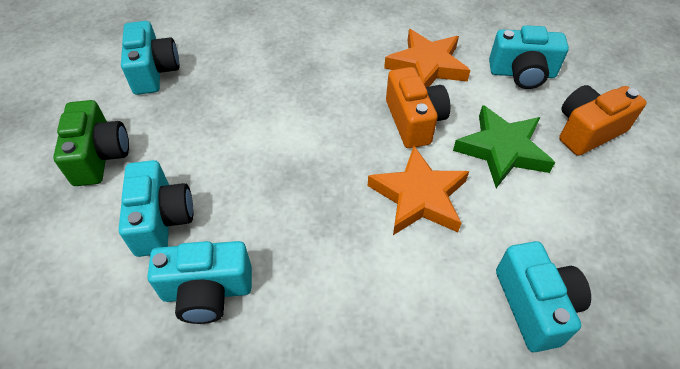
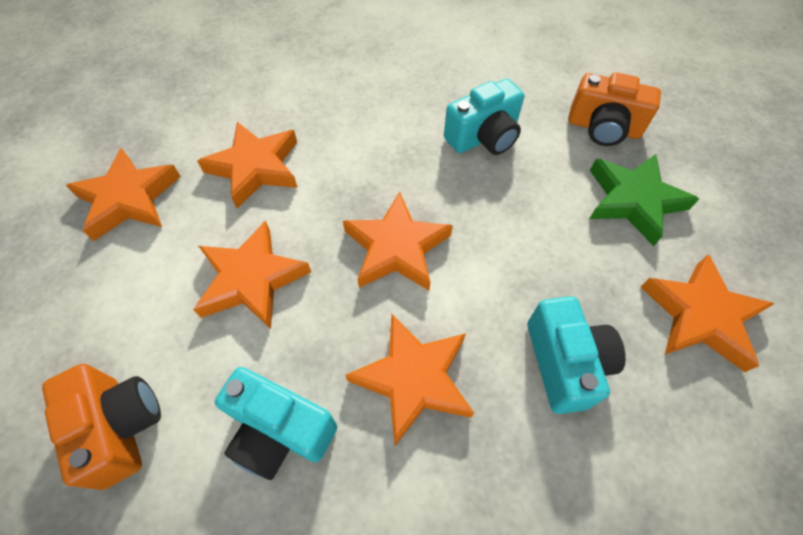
green camera: 1 -> 0
orange star: 2 -> 6
turquoise camera: 5 -> 3

